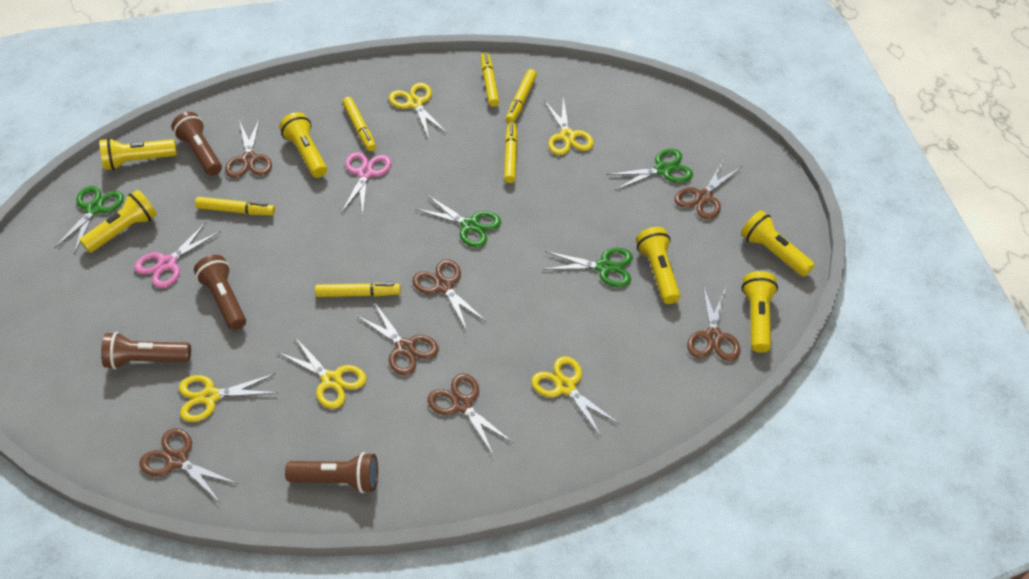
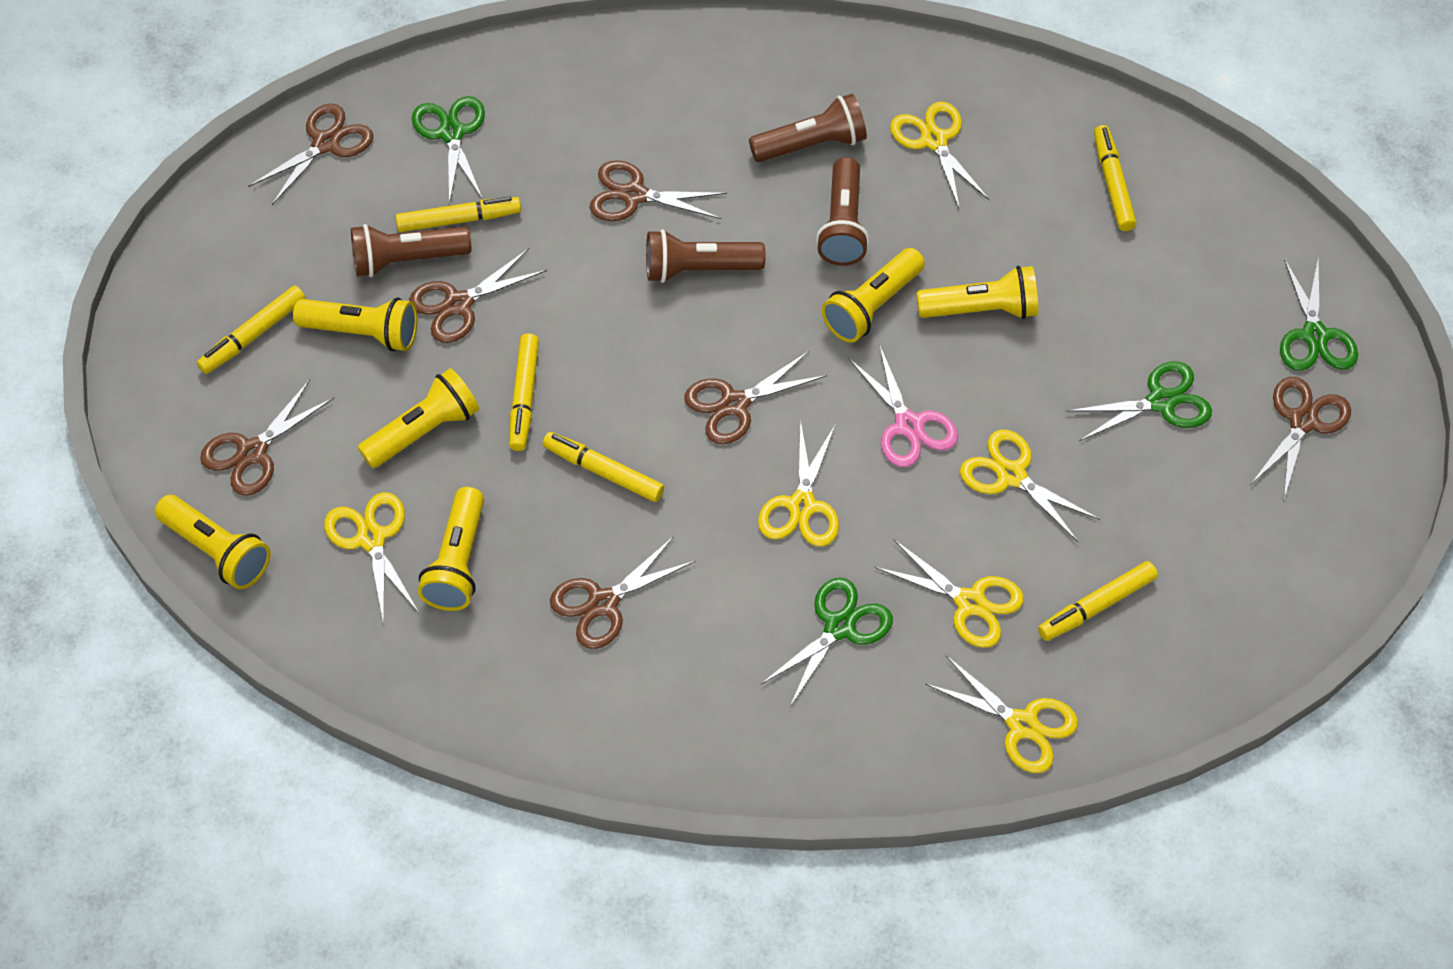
pink scissors: 2 -> 1
yellow scissors: 5 -> 6

